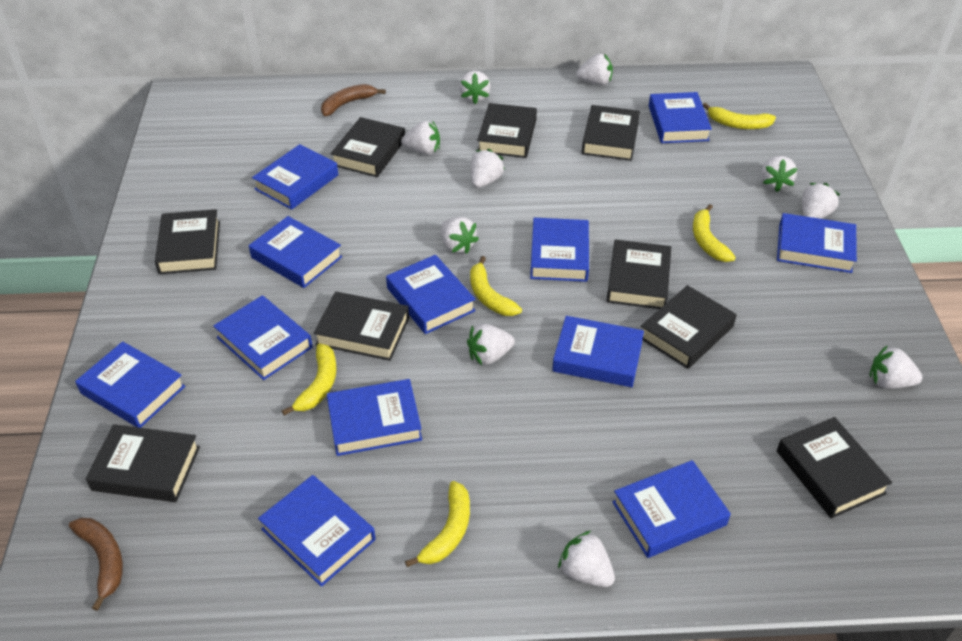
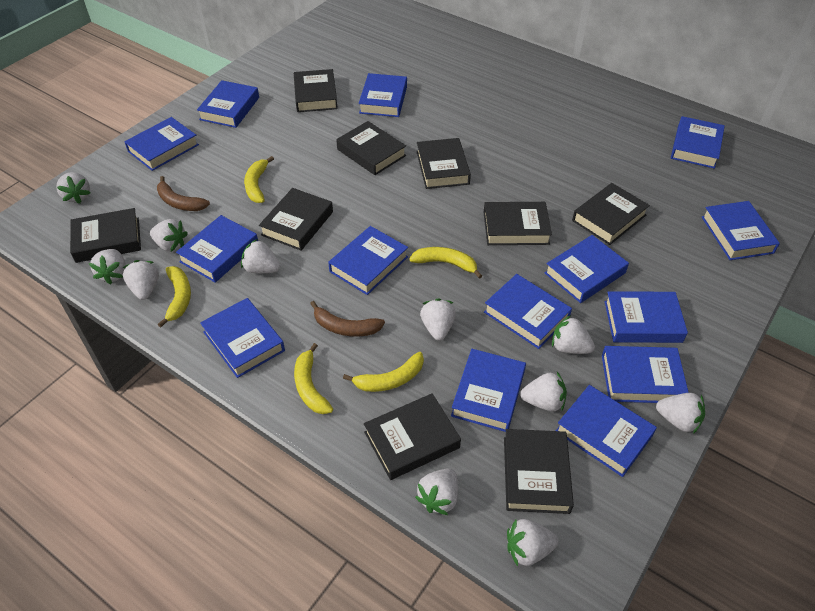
blue book: 12 -> 14
white strawberry: 10 -> 11

